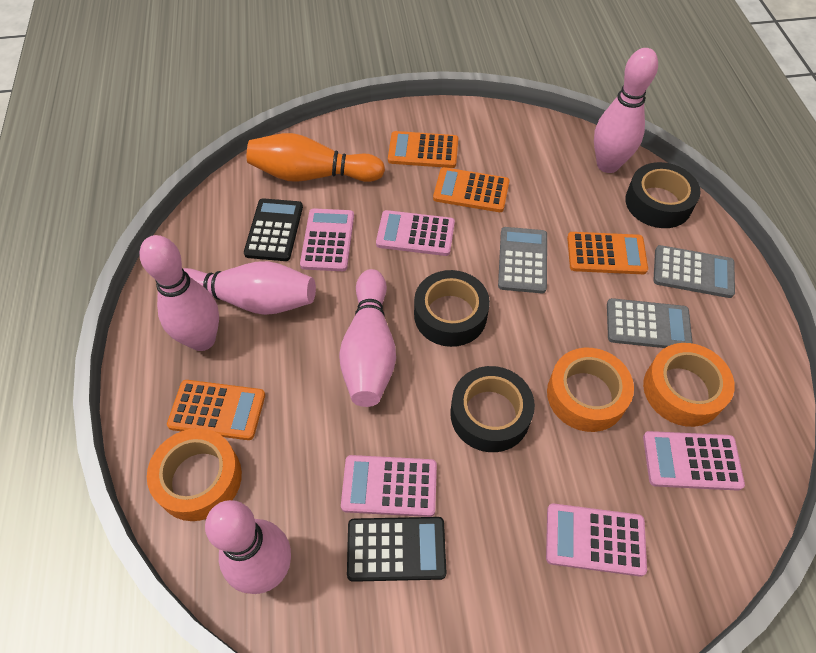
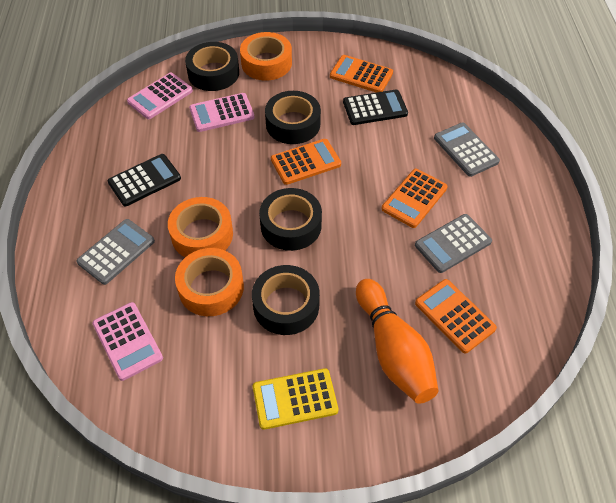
black tape: 3 -> 4
pink bowling pin: 5 -> 0
pink calculator: 5 -> 3
yellow calculator: 0 -> 1

